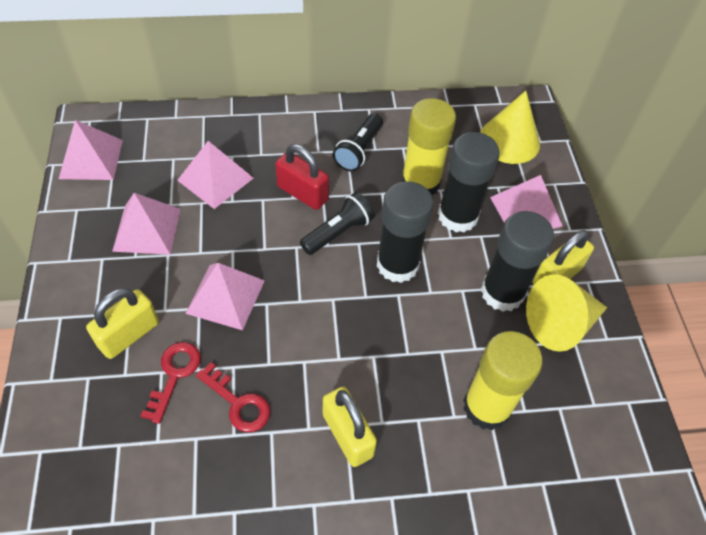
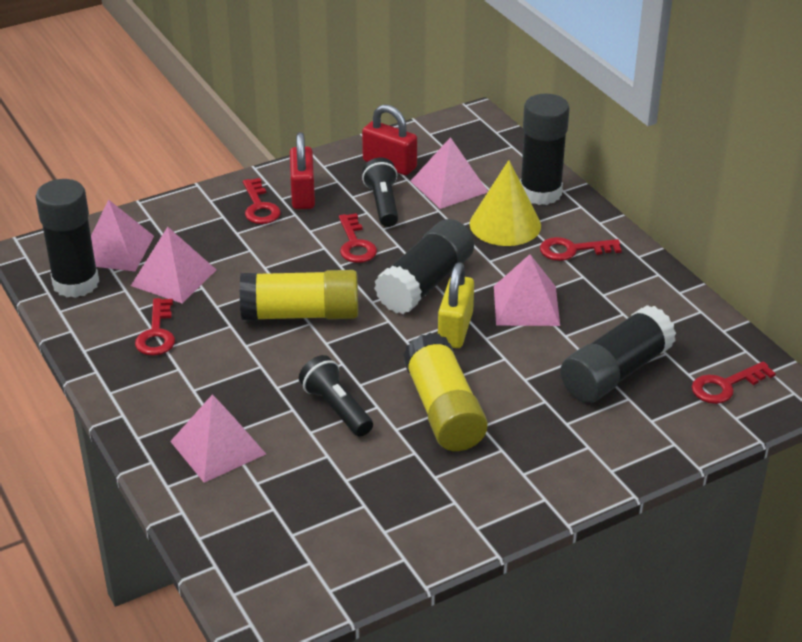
black glue stick: 3 -> 4
red key: 2 -> 5
red padlock: 1 -> 2
yellow cone: 2 -> 1
yellow padlock: 3 -> 1

